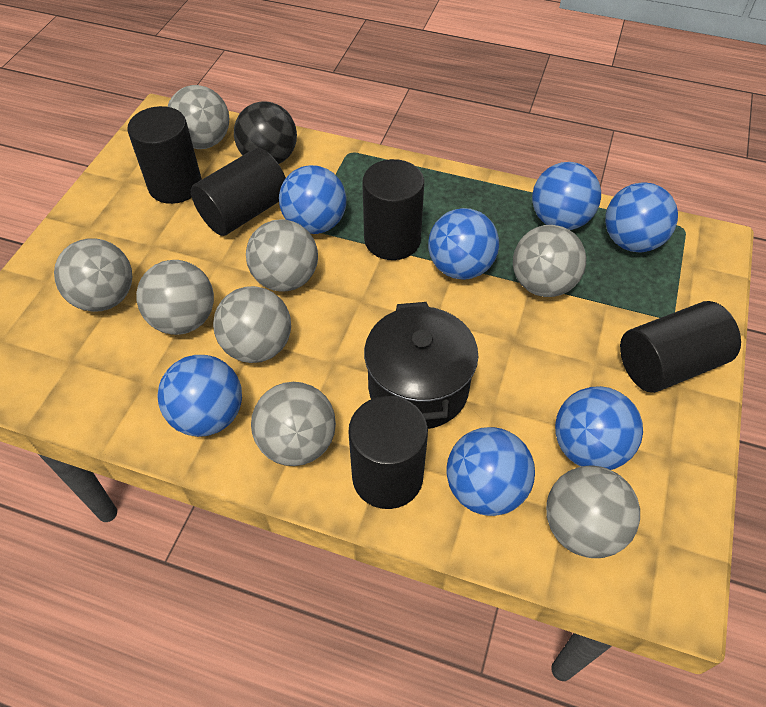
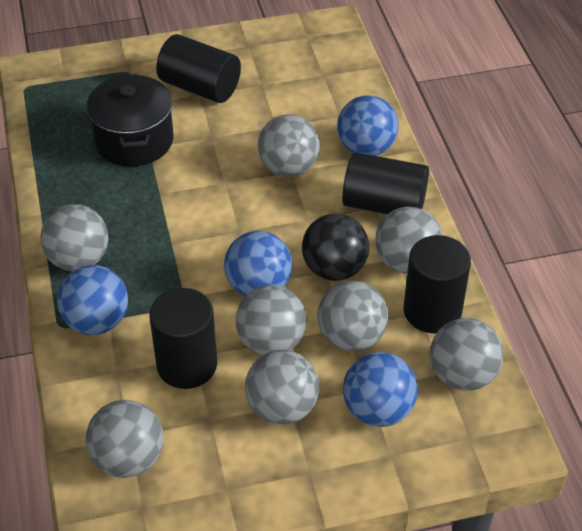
black cylinder: 5 -> 4
blue ball: 7 -> 4

